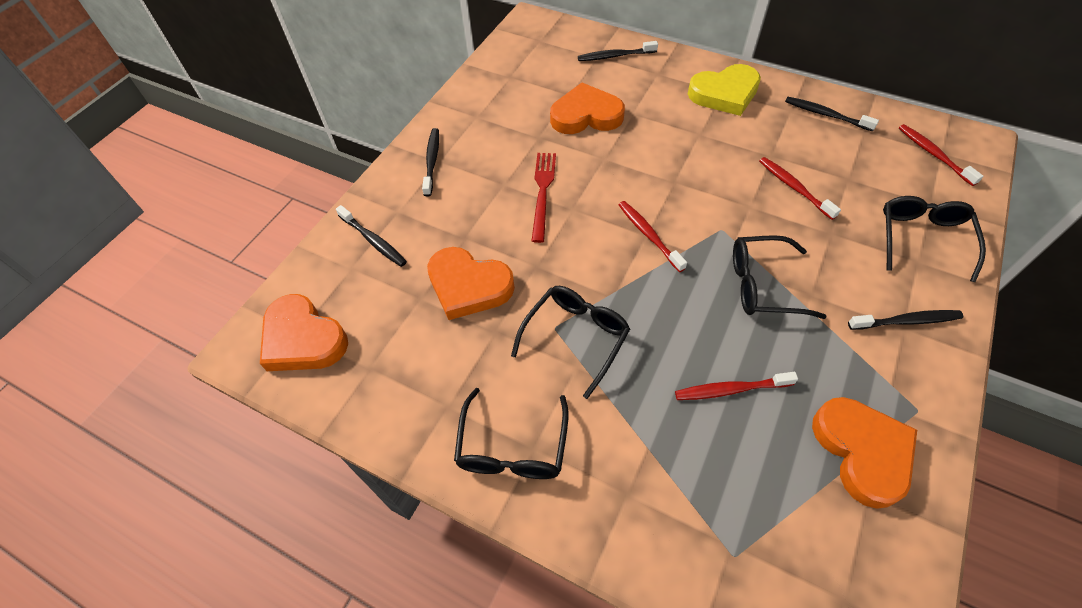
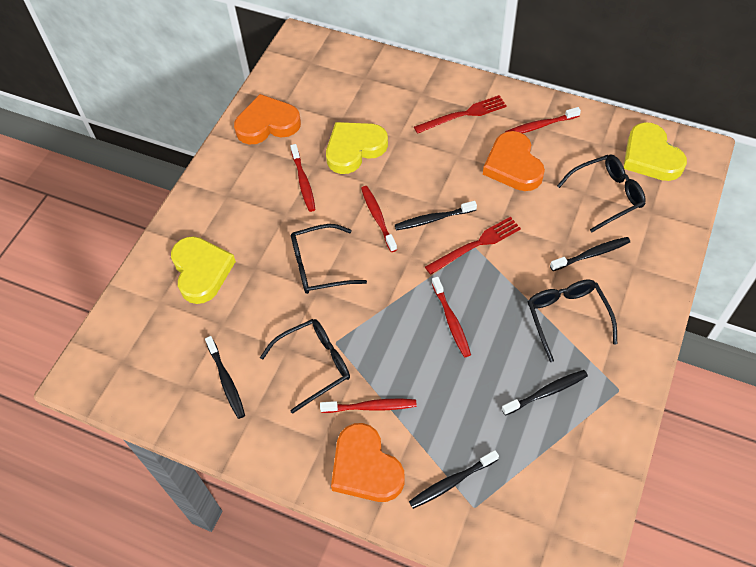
orange heart: 4 -> 3
red fork: 1 -> 2
red toothbrush: 4 -> 5
yellow heart: 1 -> 3

